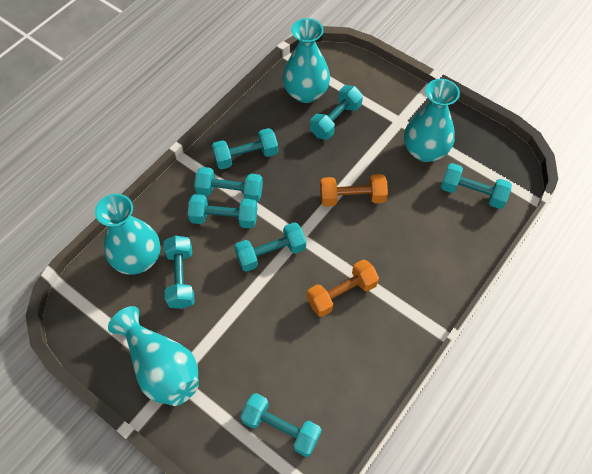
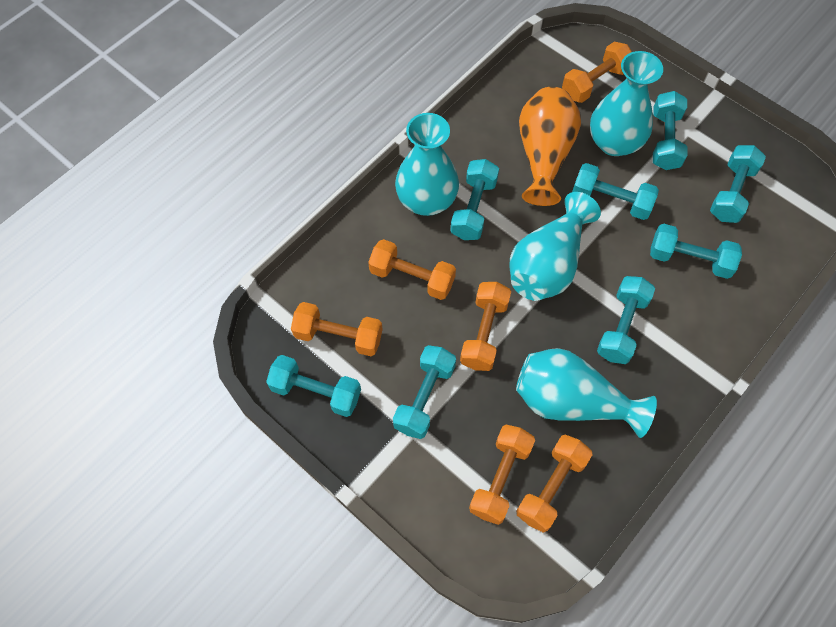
orange dumbbell: 2 -> 6
orange vase: 0 -> 1

